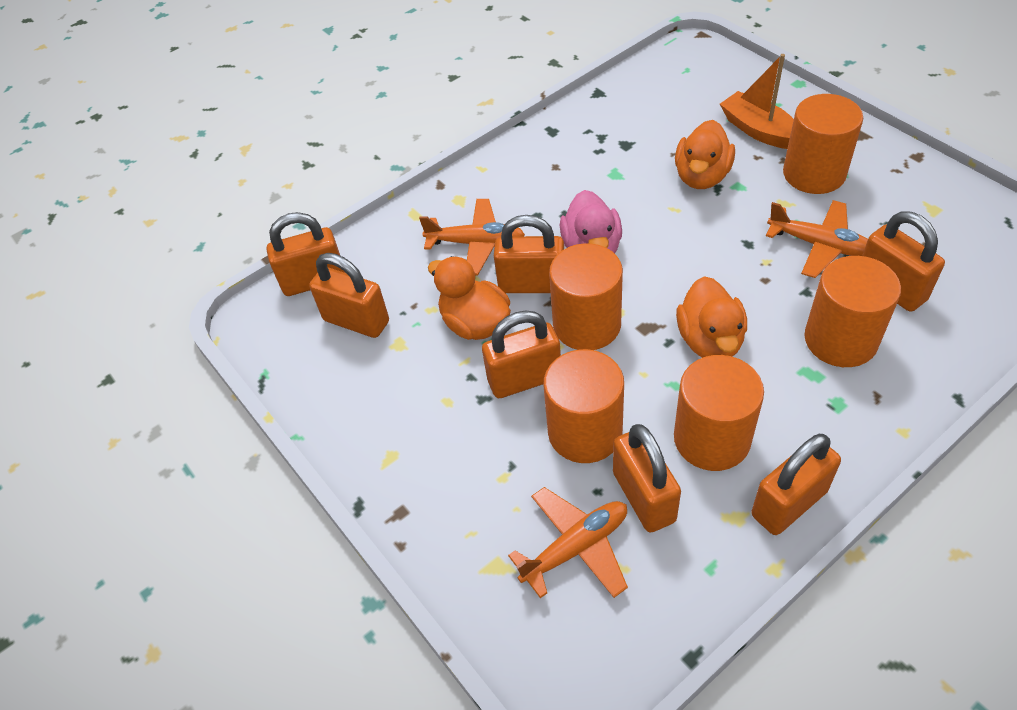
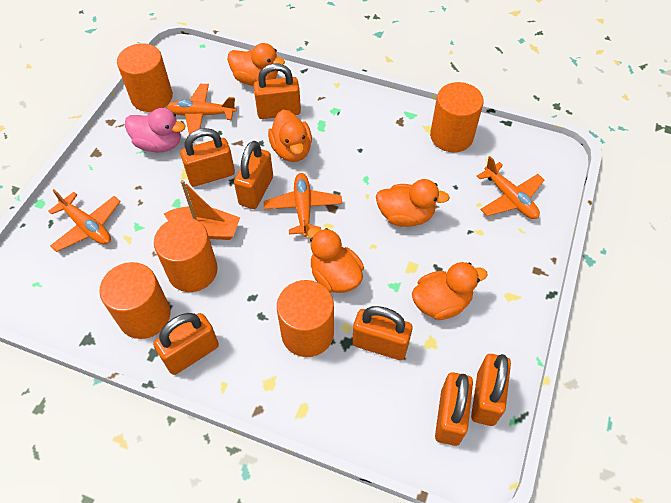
orange duck: 3 -> 5
orange plane: 3 -> 4

